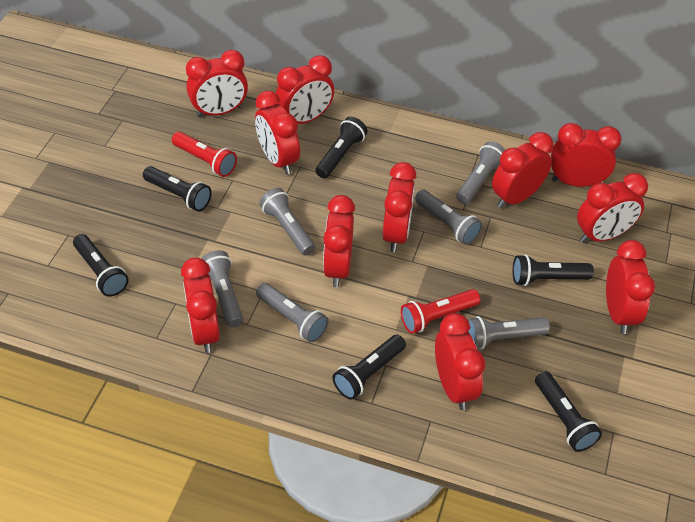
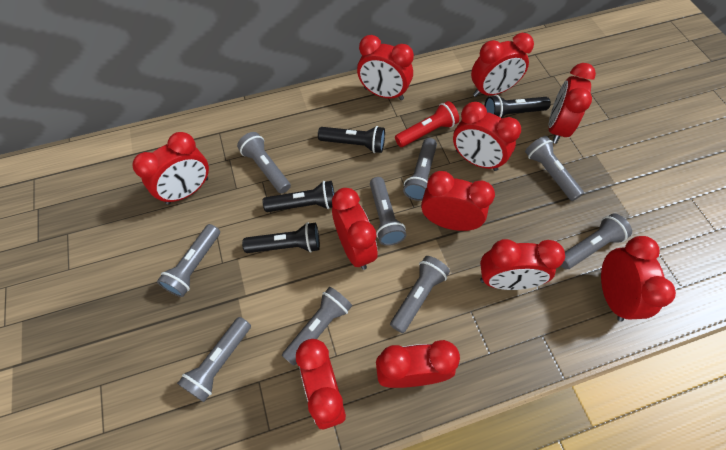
black flashlight: 6 -> 4
grey flashlight: 6 -> 9
red flashlight: 2 -> 1

